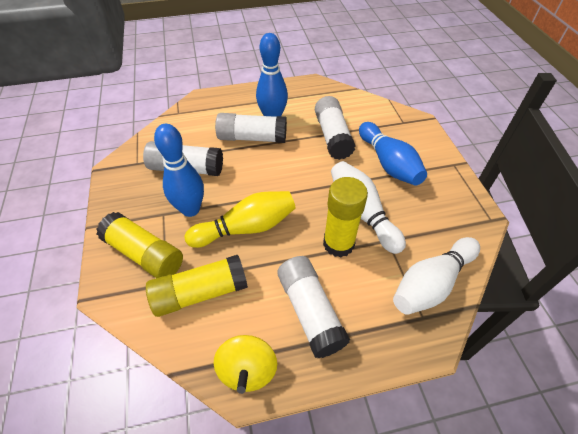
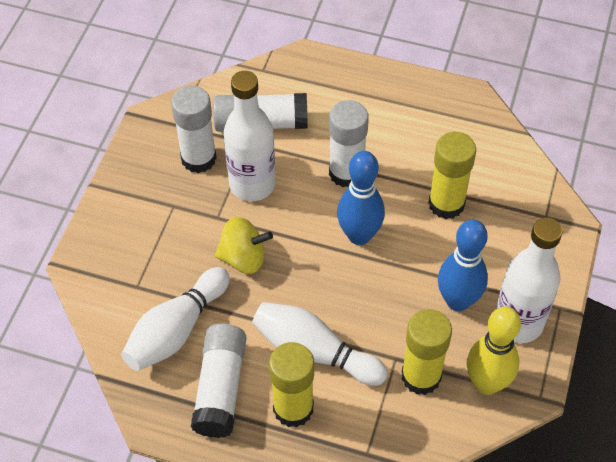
blue bowling pin: 3 -> 2
white bottle: 0 -> 2

